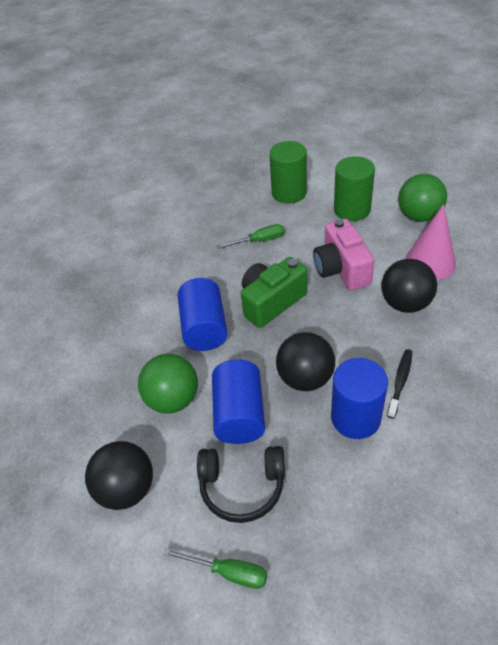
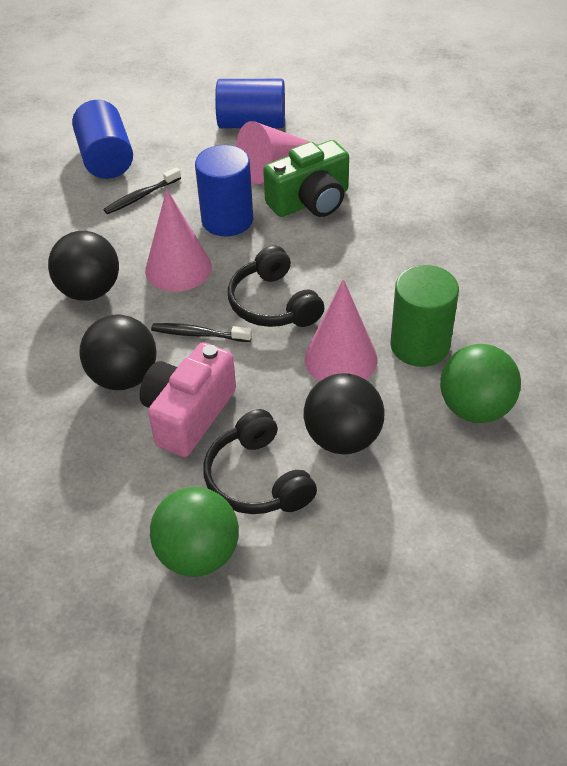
black headphones: 1 -> 2
black toothbrush: 1 -> 2
green cylinder: 2 -> 1
green screwdriver: 2 -> 0
pink cone: 1 -> 3

